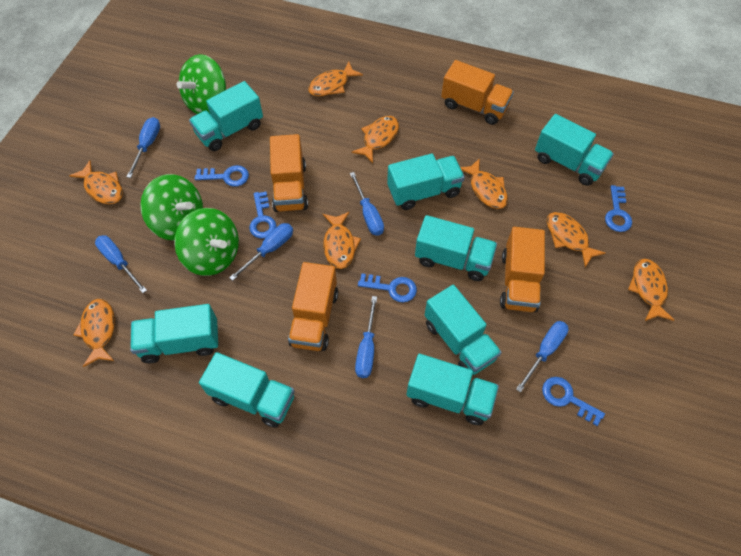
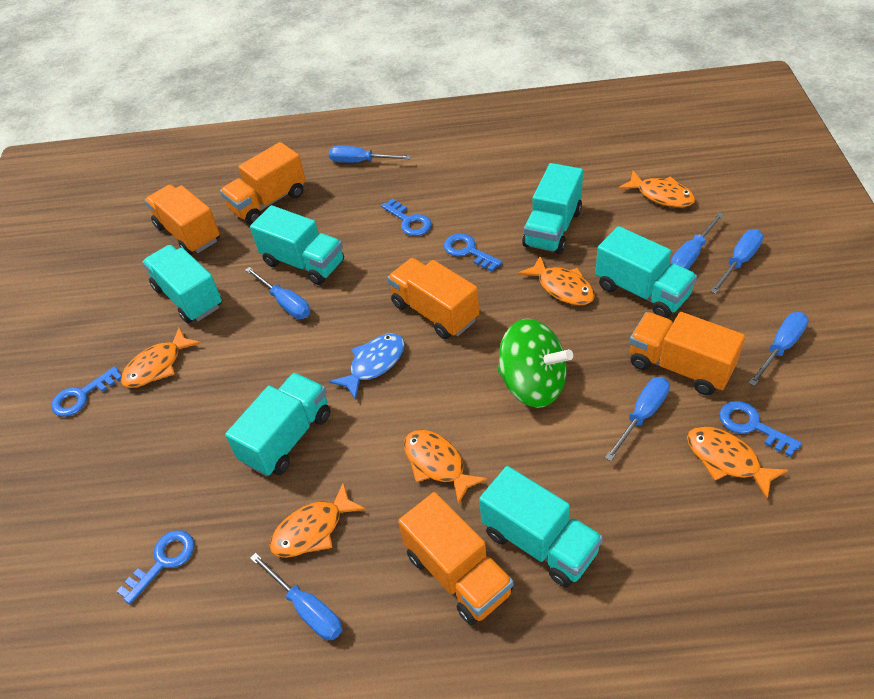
blue fish: 0 -> 1
blue screwdriver: 6 -> 7
green spinning top: 3 -> 1
orange fish: 8 -> 6
orange truck: 4 -> 5
turquoise truck: 8 -> 6

